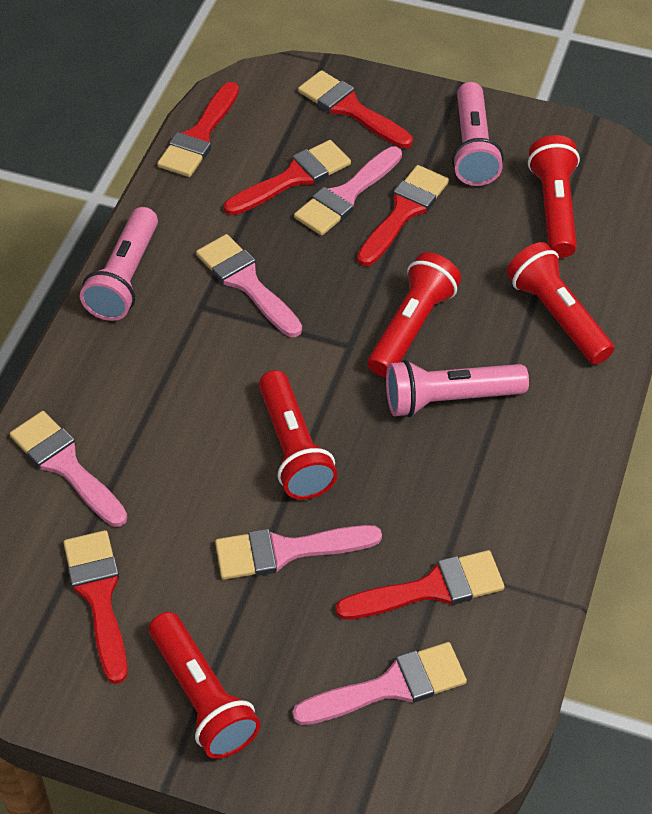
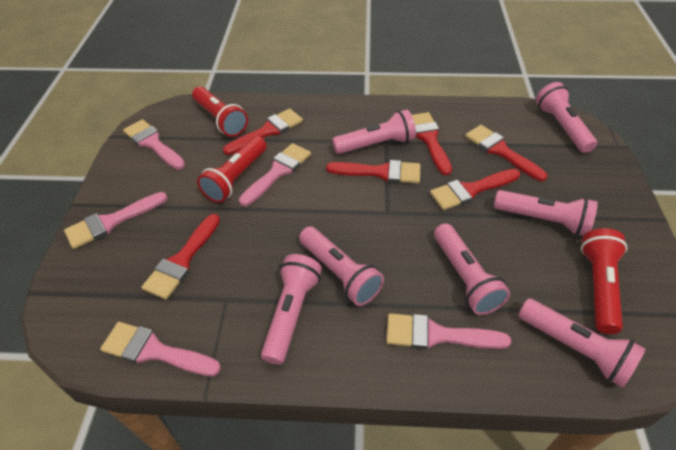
pink flashlight: 3 -> 7
red flashlight: 5 -> 3

